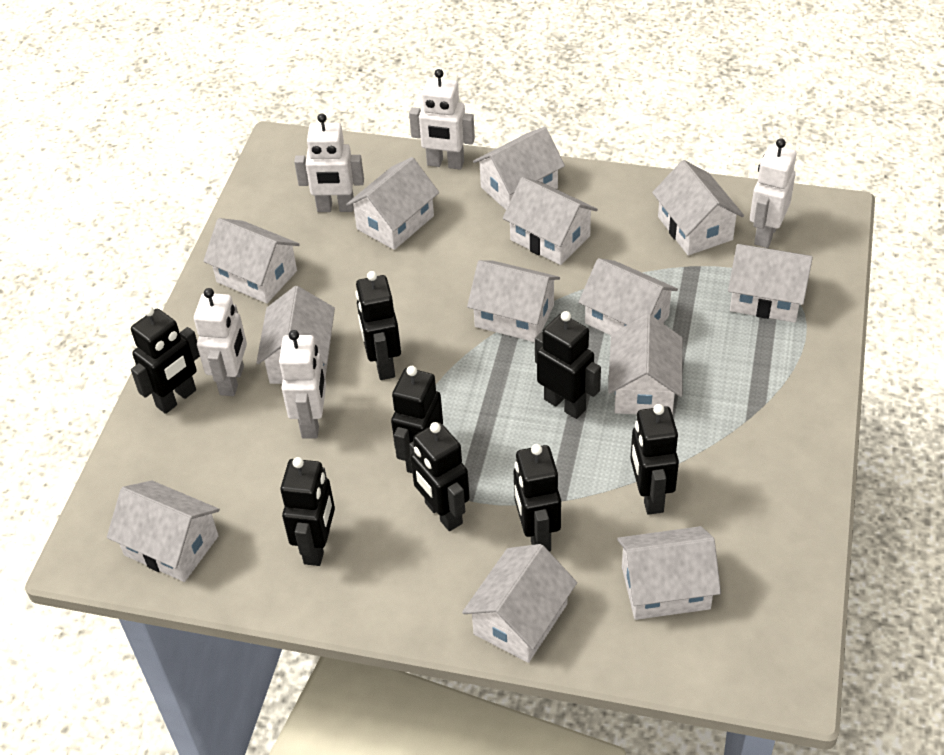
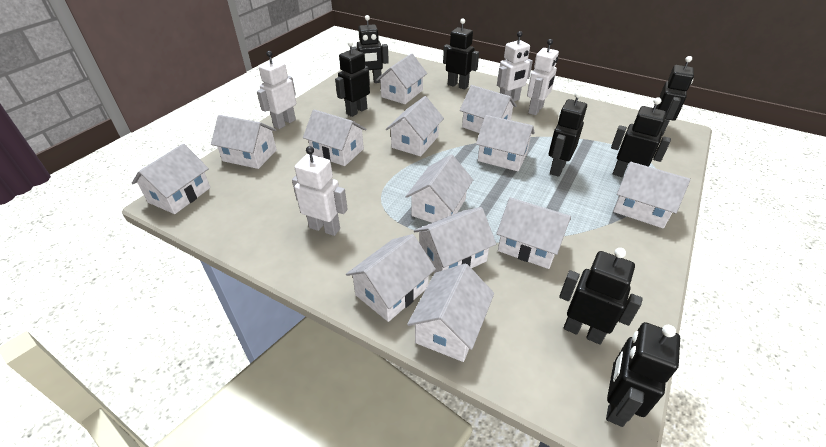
white robot: 5 -> 4

